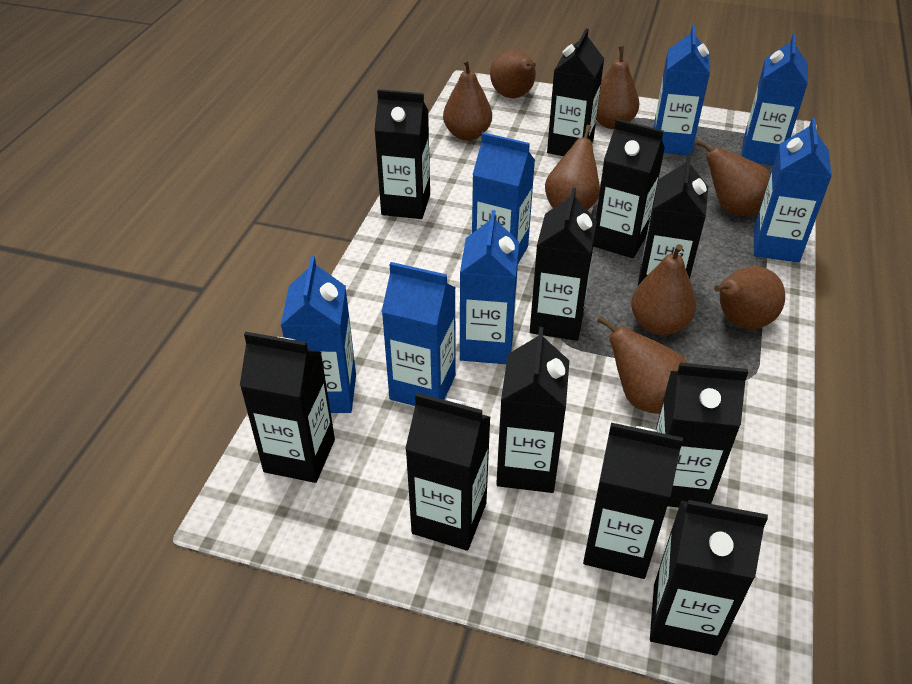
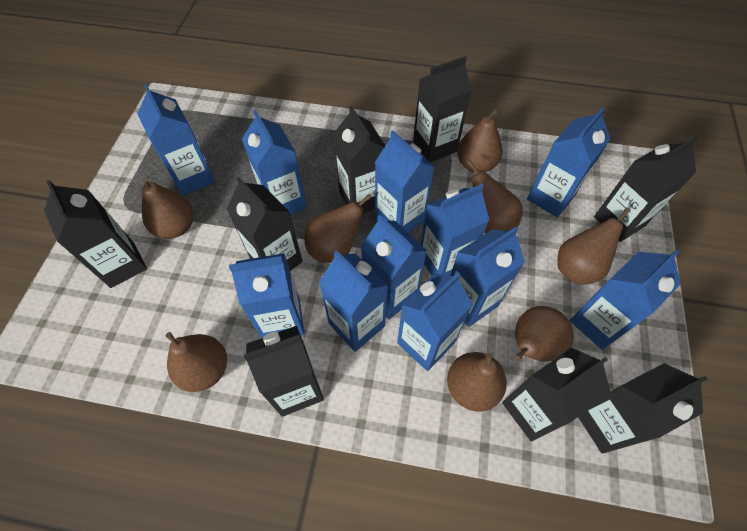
black carton: 11 -> 8
blue carton: 7 -> 11

